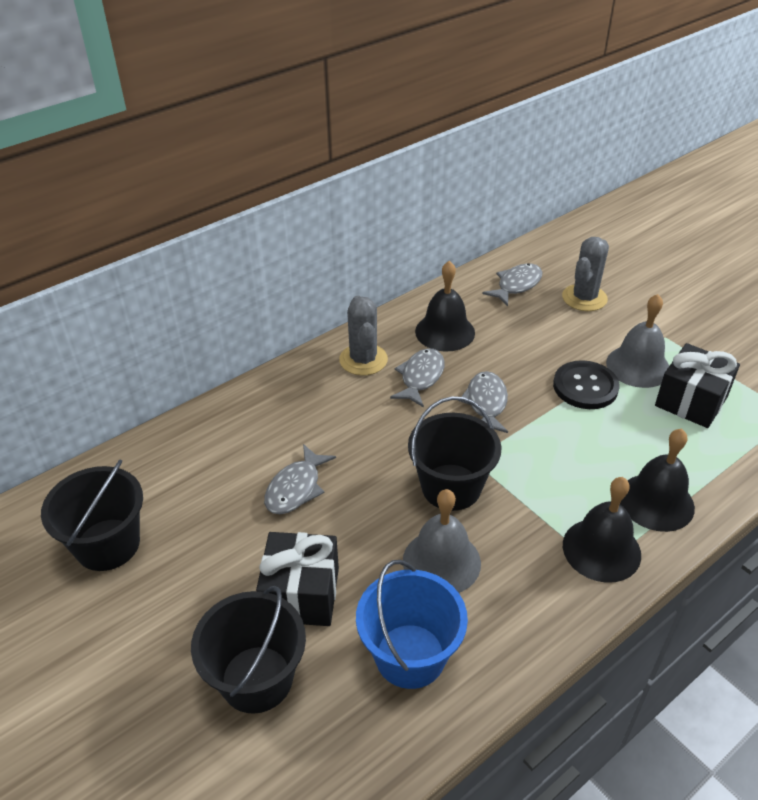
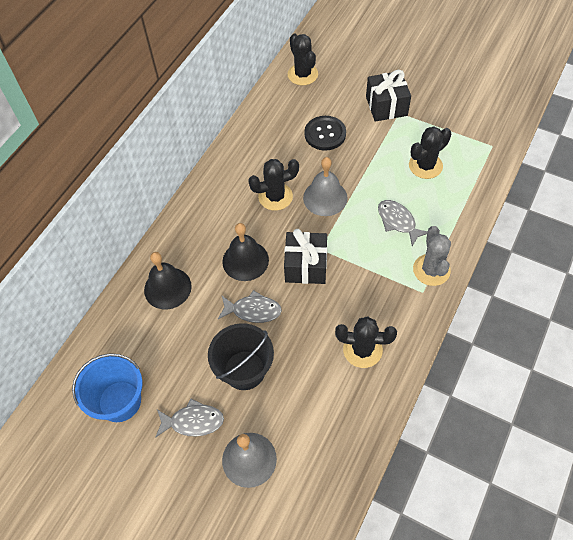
black bell: 3 -> 2
black bucket: 3 -> 1
black cactus: 0 -> 4
grey cactus: 2 -> 1
grey fish: 4 -> 3

